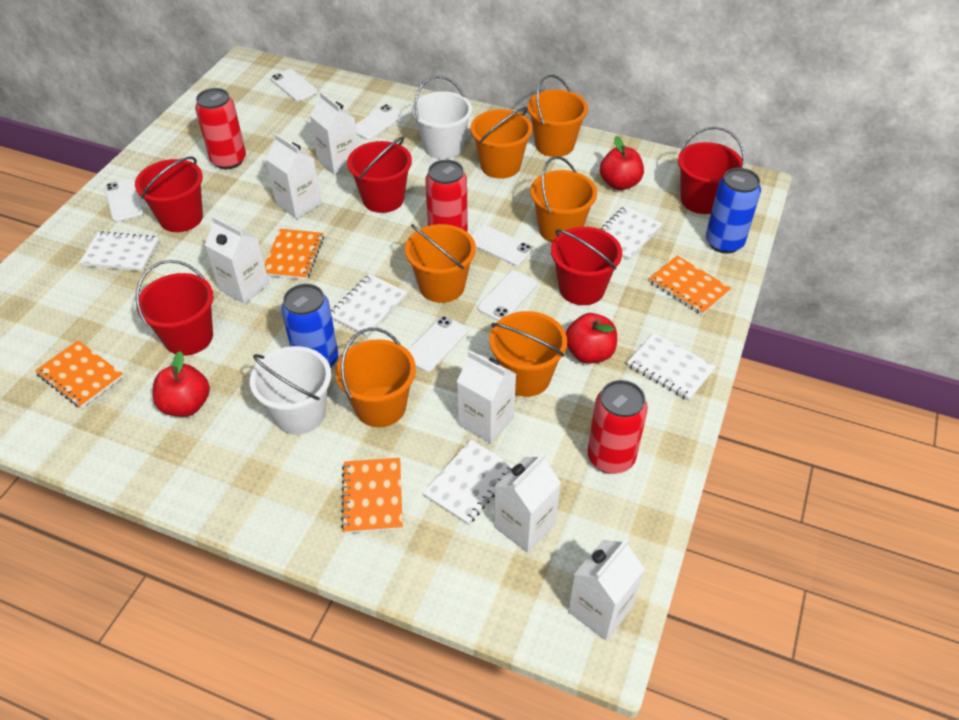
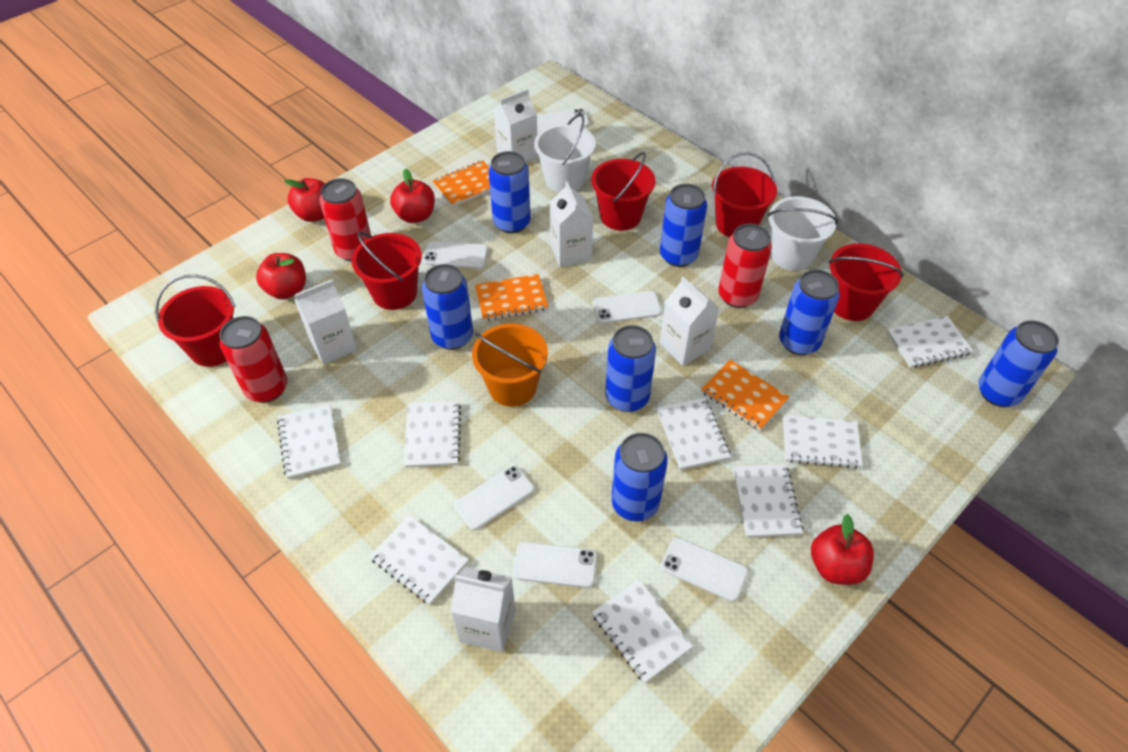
blue can: 2 -> 7
orange bucket: 6 -> 1
orange notebook: 4 -> 3
red apple: 3 -> 4
white carton: 6 -> 5
white notebook: 5 -> 8

